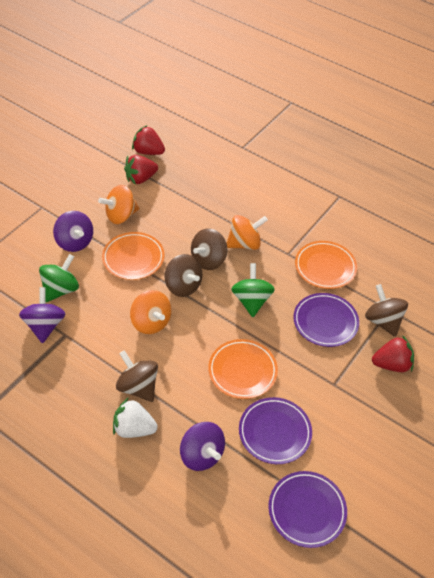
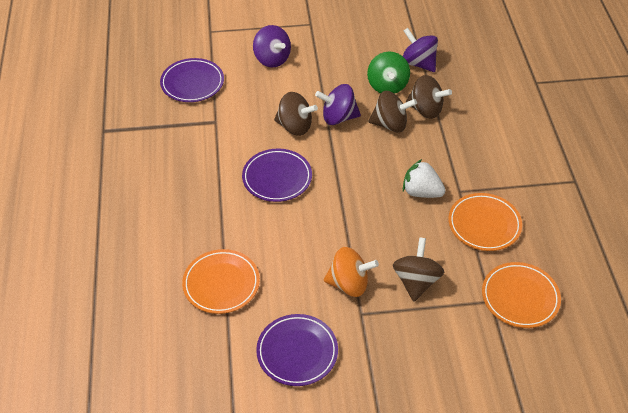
green spinning top: 2 -> 1
orange spinning top: 3 -> 1
red strawberry: 3 -> 0

